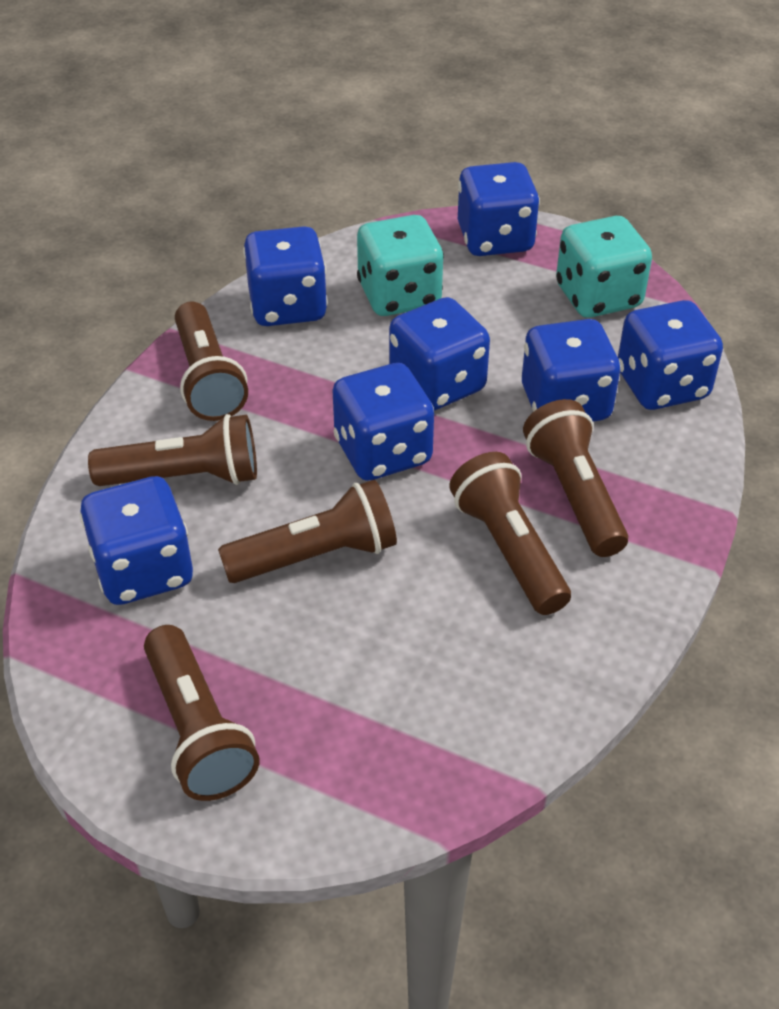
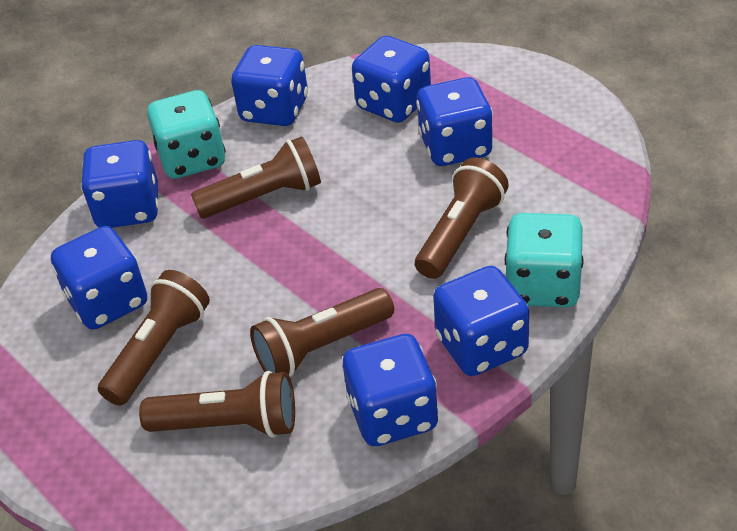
brown flashlight: 6 -> 5

